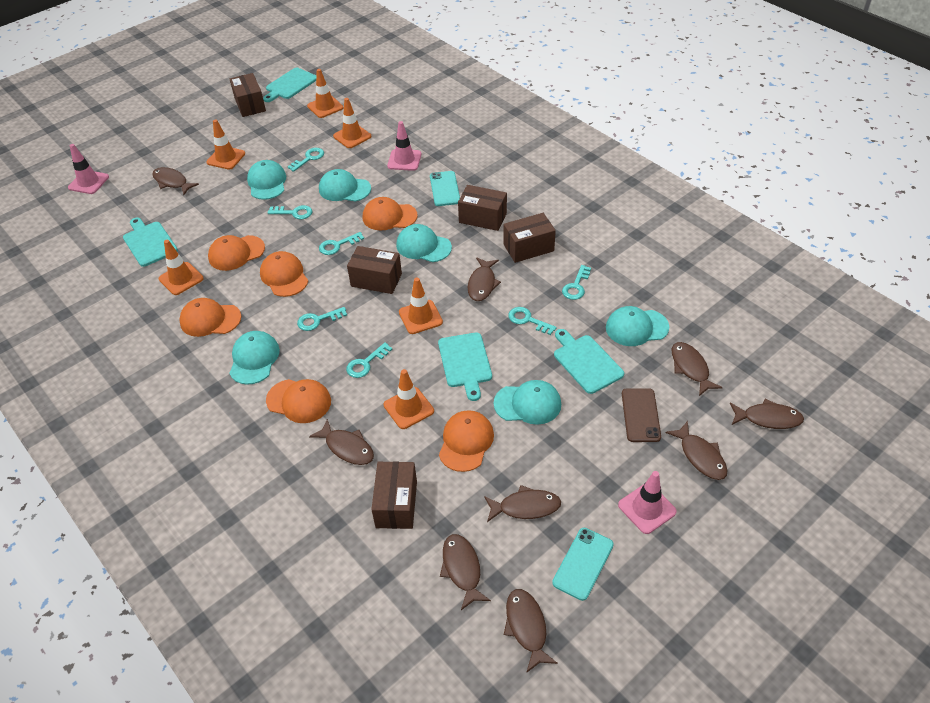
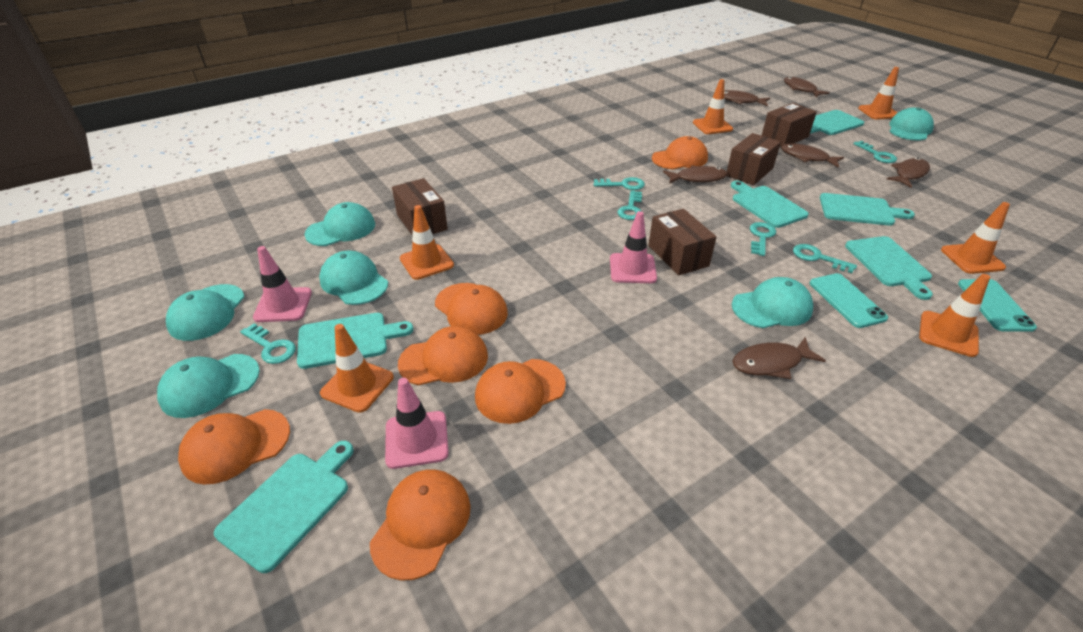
brown box: 5 -> 4
brown fish: 9 -> 6
brown phone: 1 -> 0
turquoise cutting board: 4 -> 6
turquoise key: 7 -> 6

